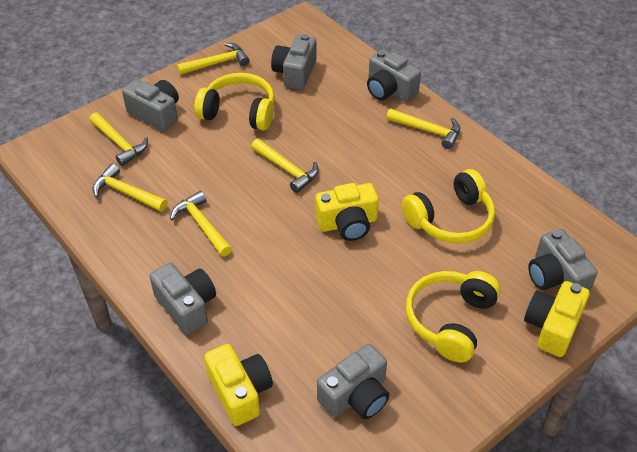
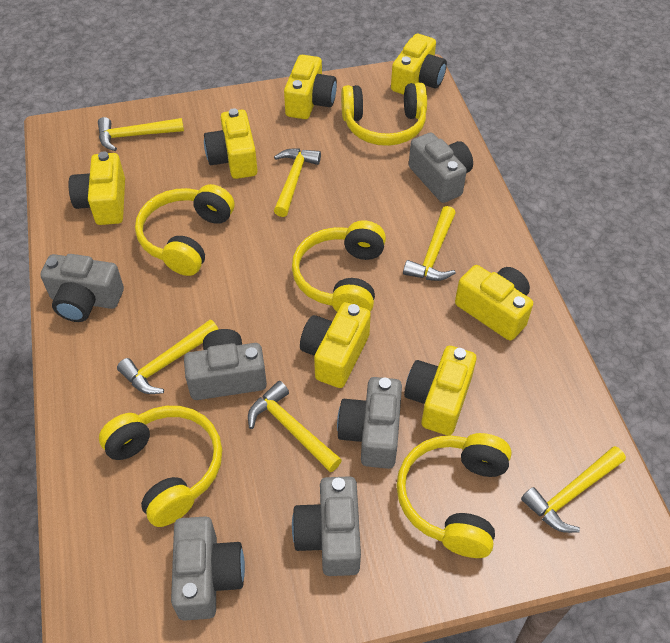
yellow camera: 3 -> 7
yellow headphones: 3 -> 5

